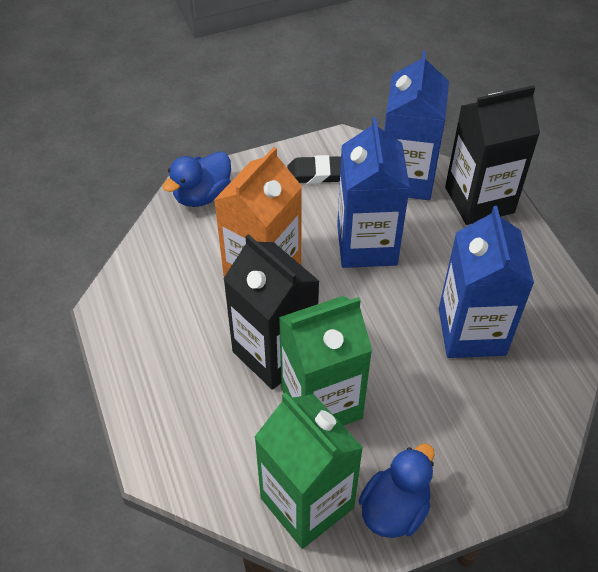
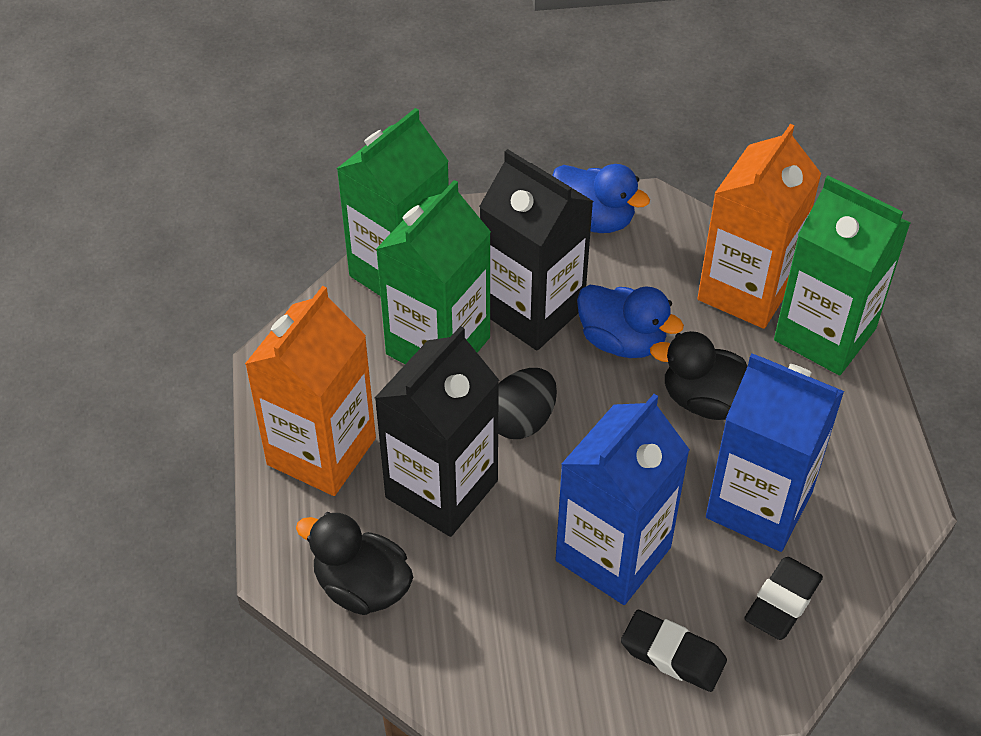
black duck: 0 -> 2
black egg: 0 -> 1
black eraser: 1 -> 2
blue carton: 3 -> 2
green carton: 2 -> 3
orange carton: 1 -> 2

